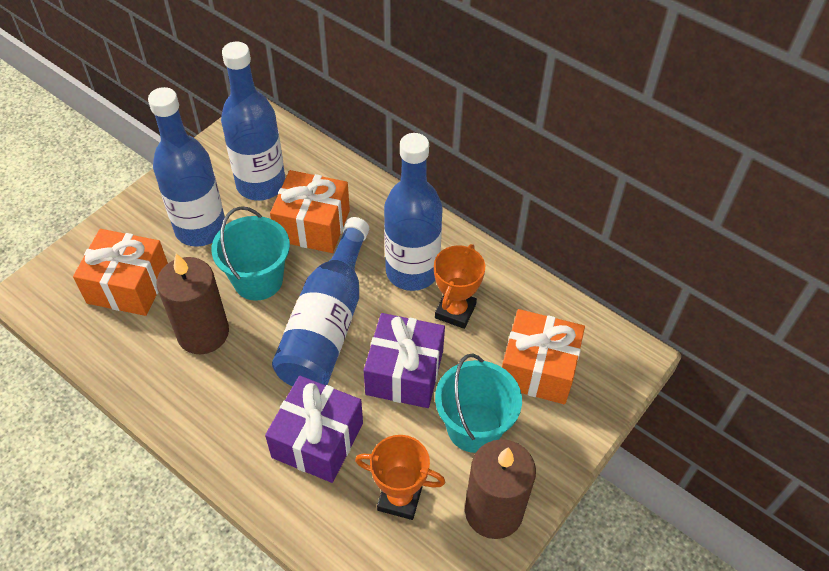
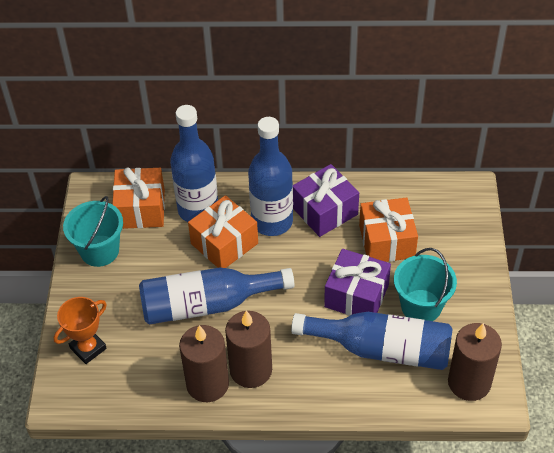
brown candle: 2 -> 3
orange trophy: 2 -> 1

